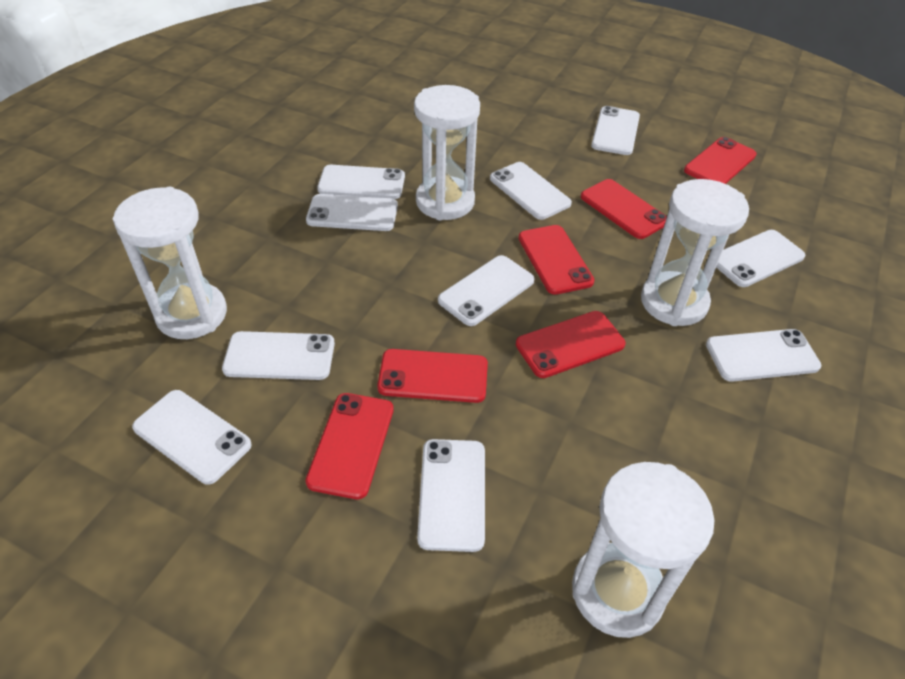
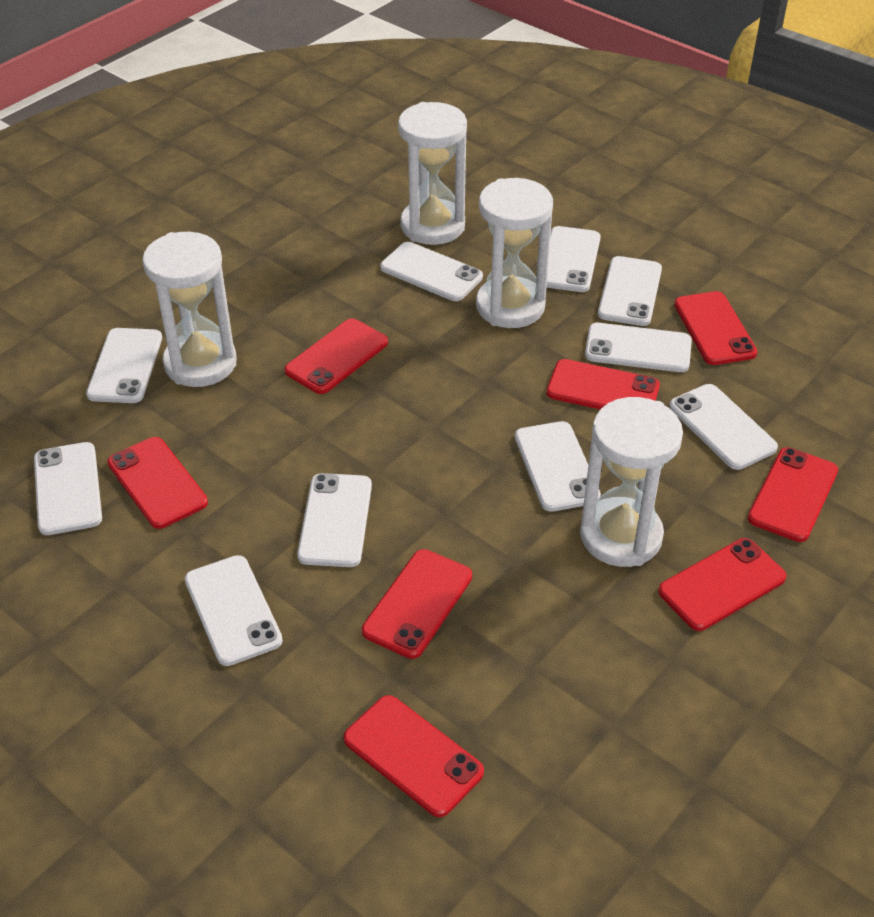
red phone: 6 -> 8

